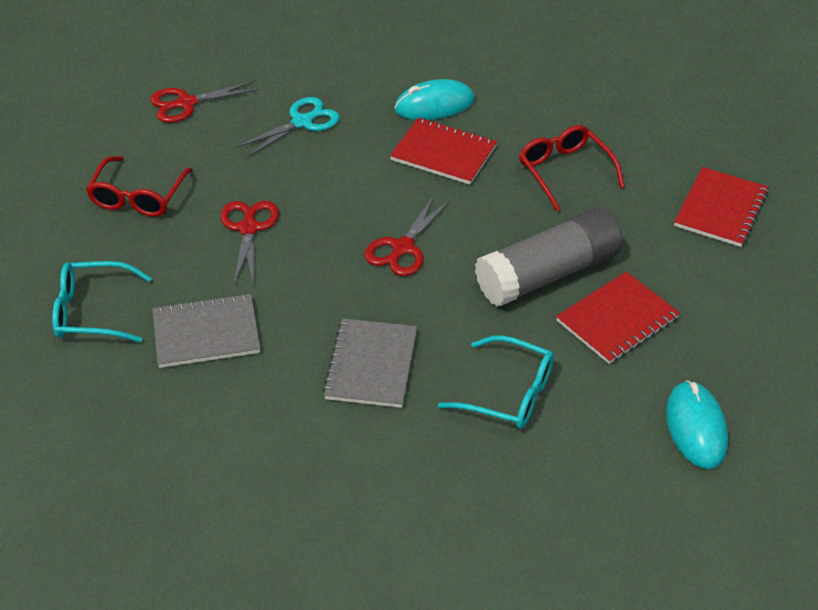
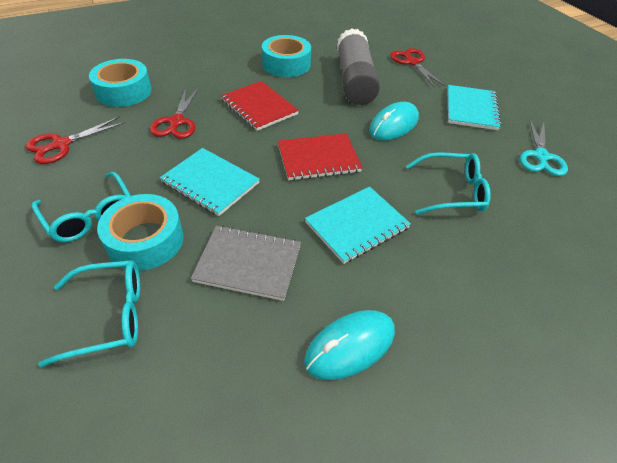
grey notebook: 2 -> 1
red glasses: 2 -> 0
red notebook: 3 -> 2
turquoise glasses: 2 -> 3
turquoise notebook: 0 -> 3
turquoise tape: 0 -> 3

